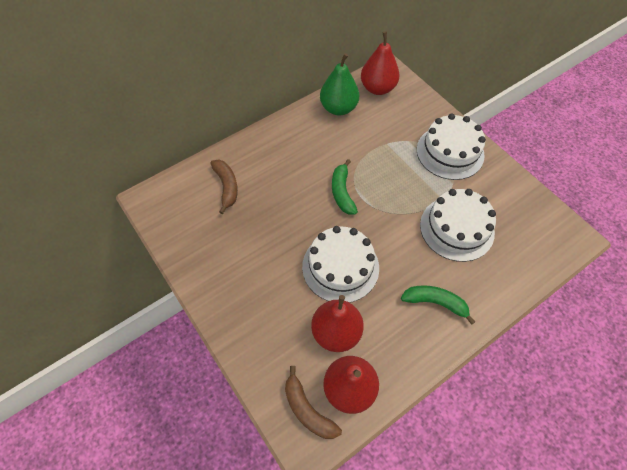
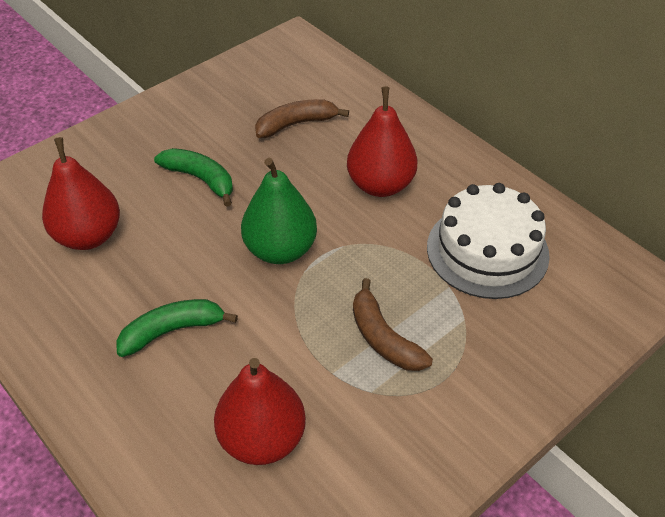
white cake: 3 -> 1

